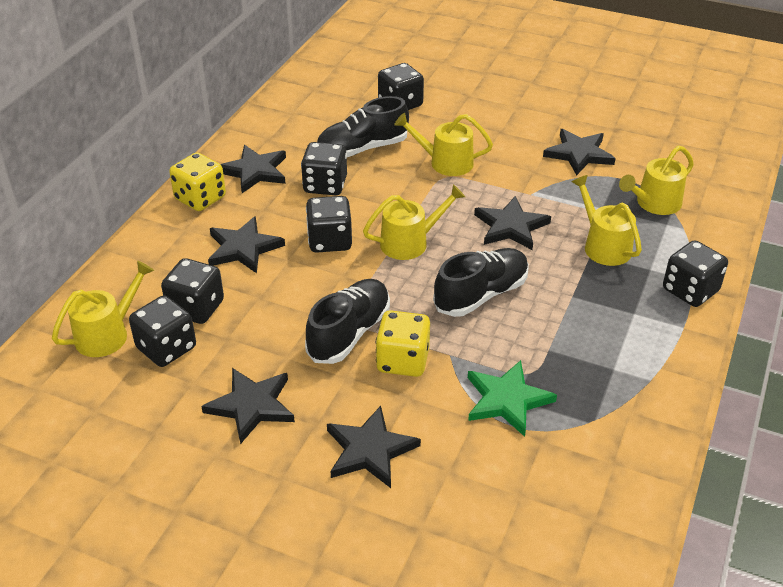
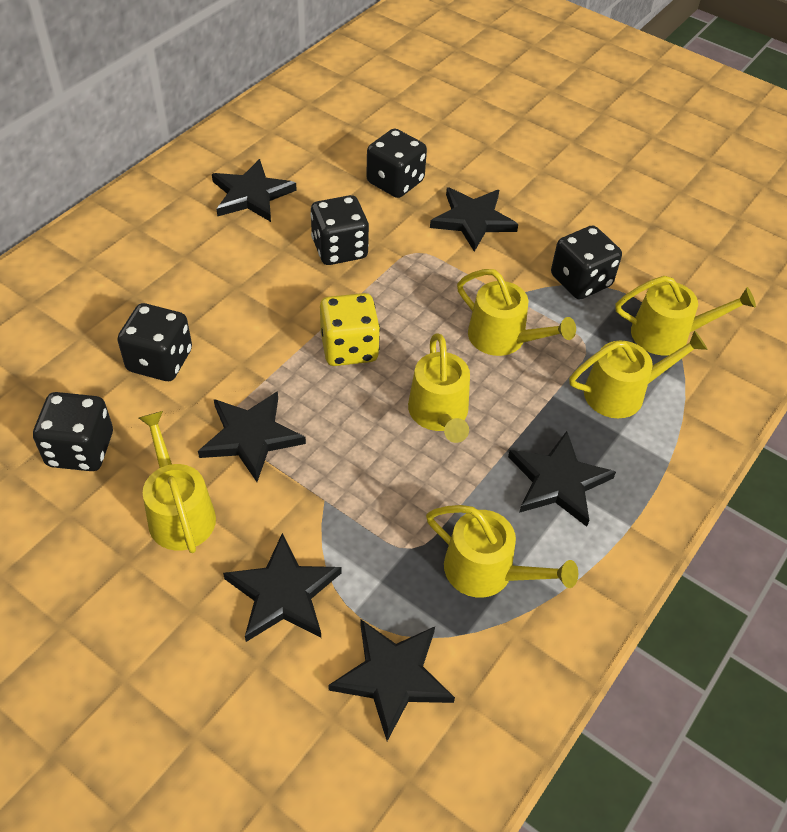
black dice: 6 -> 5
black shoe: 3 -> 0
green star: 1 -> 0
yellow dice: 2 -> 1
yellow watering can: 5 -> 6

